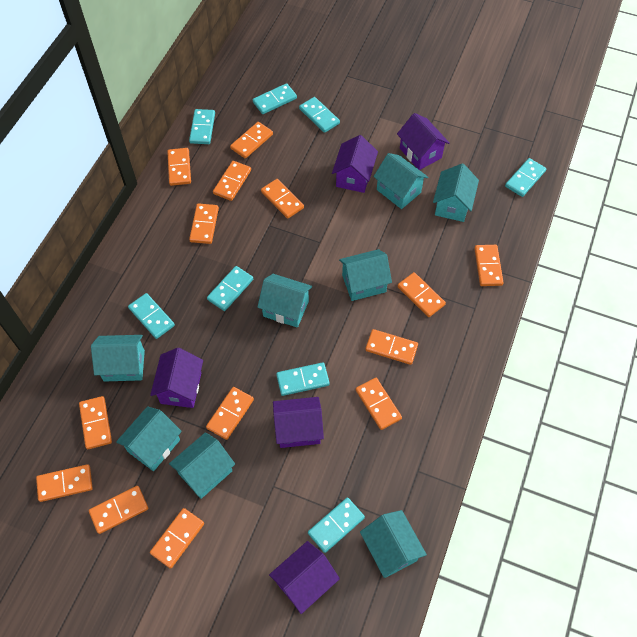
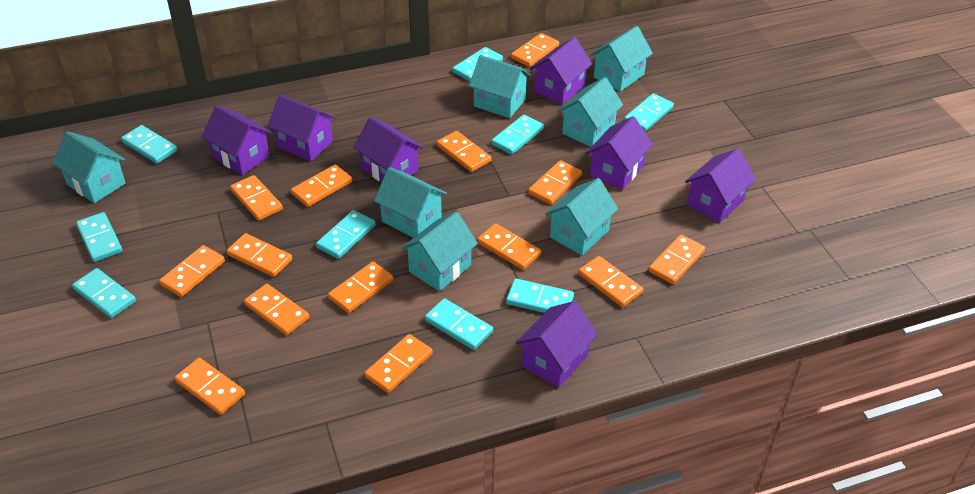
purple house: 5 -> 7
turquoise domino: 8 -> 9
turquoise house: 8 -> 7

